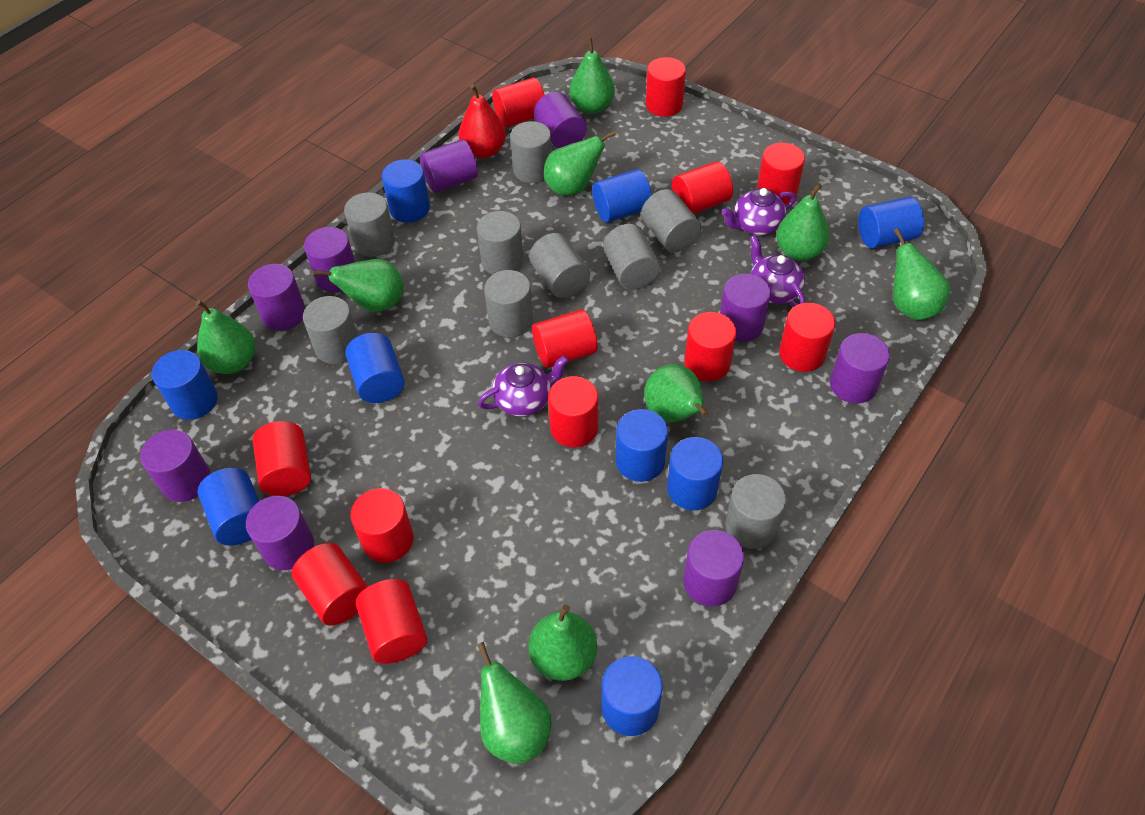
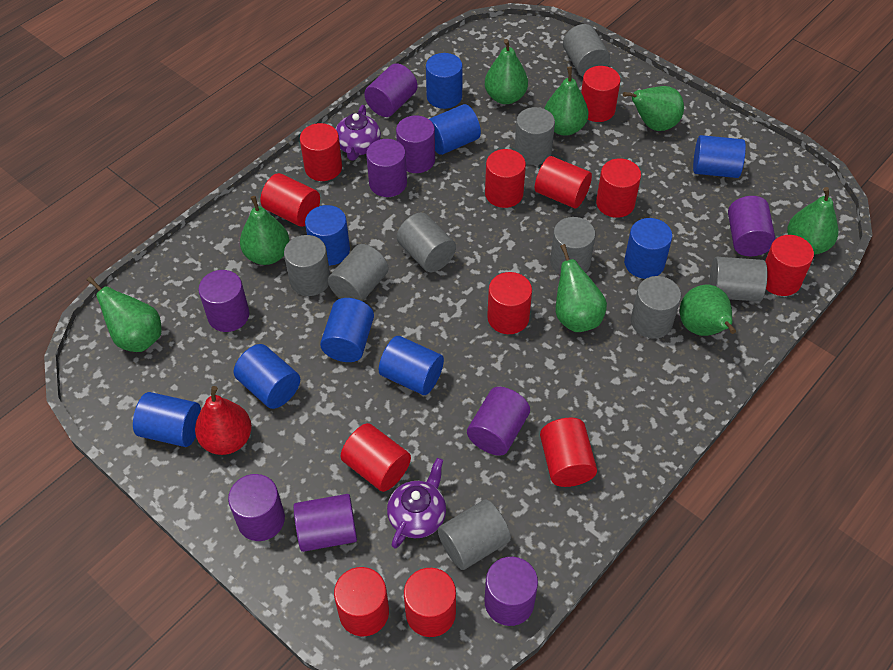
green pear: 9 -> 8
purple teapot: 3 -> 2

